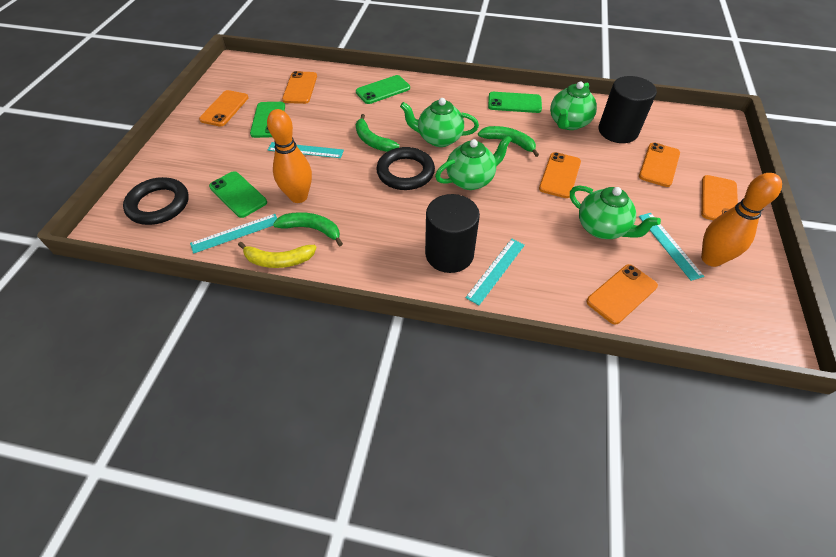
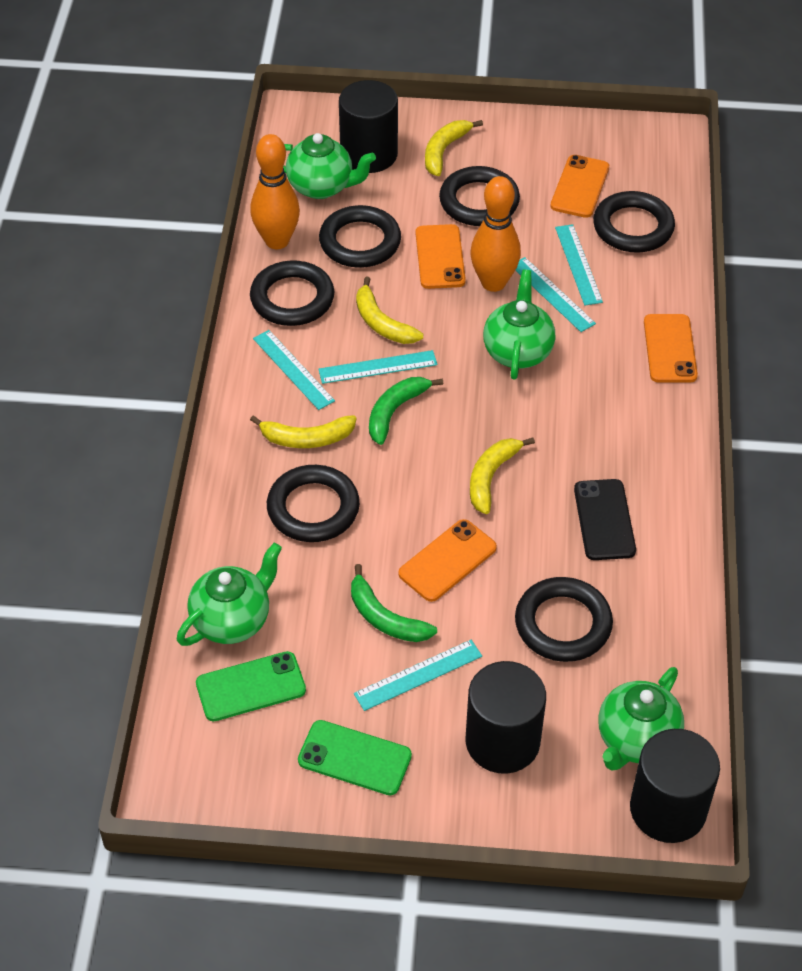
black cylinder: 2 -> 3
black phone: 0 -> 1
black ring: 2 -> 6
green banana: 3 -> 2
green phone: 4 -> 2
orange phone: 6 -> 4
turquoise ruler: 4 -> 5
yellow banana: 1 -> 4

